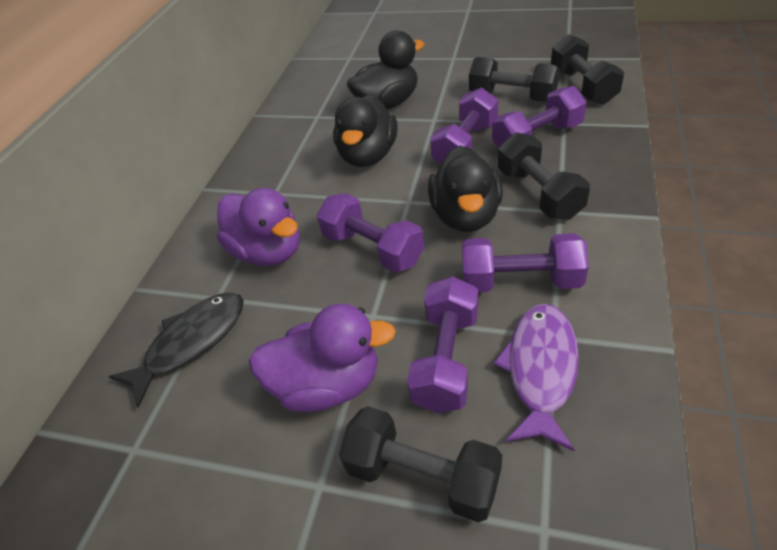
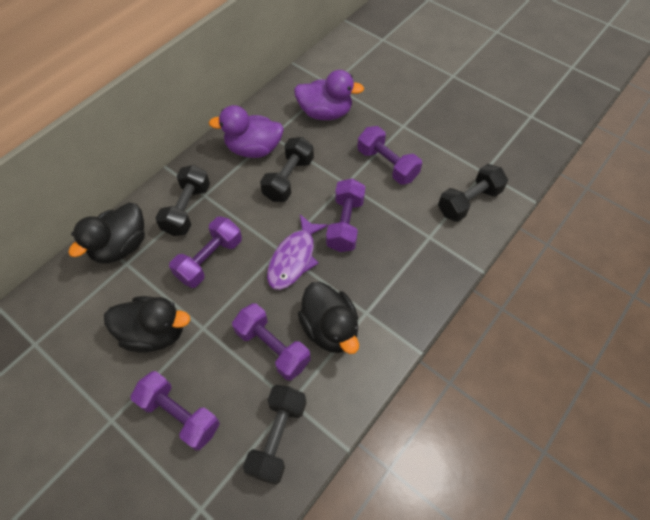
black fish: 1 -> 0

